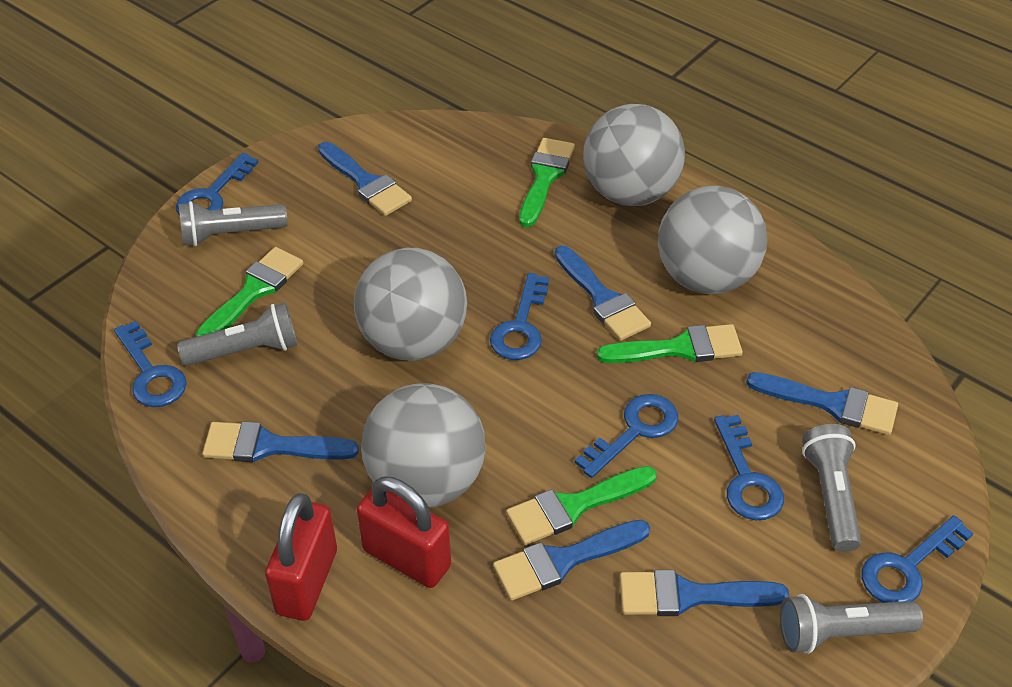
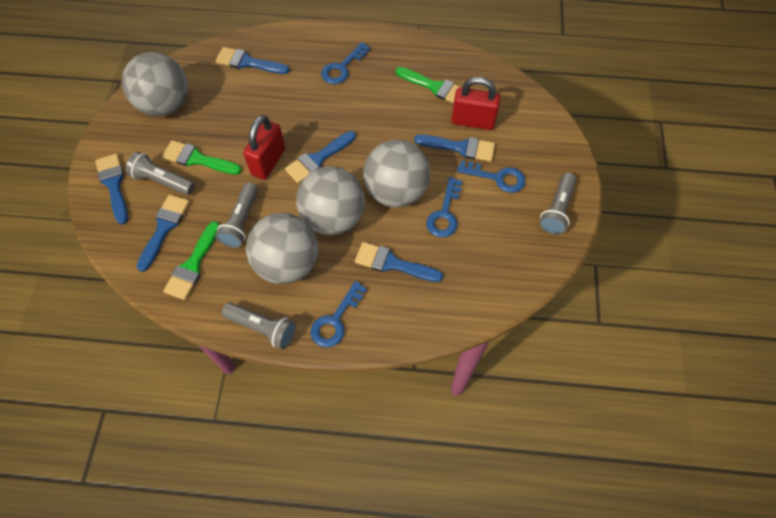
blue key: 6 -> 4
green brush: 4 -> 3

